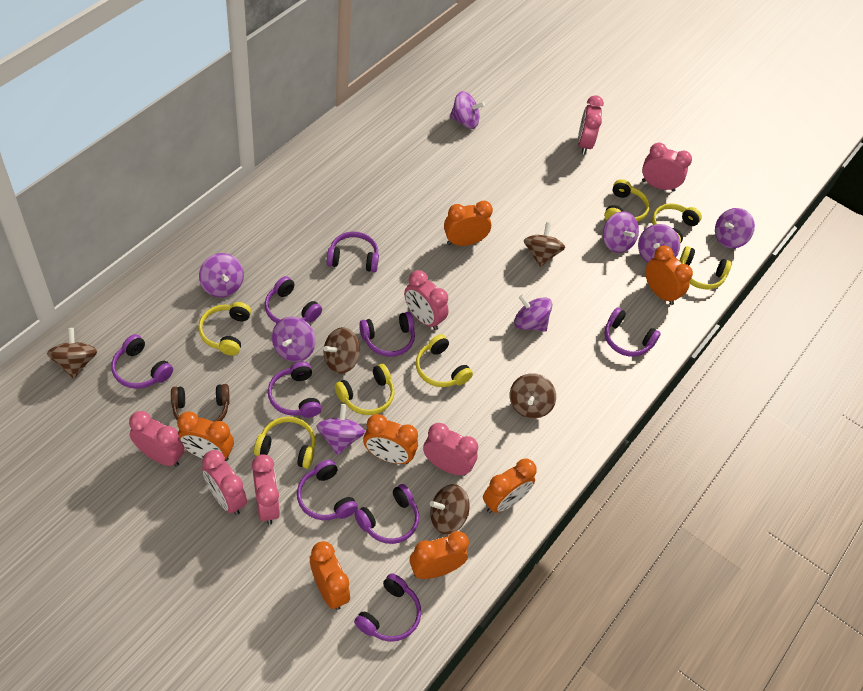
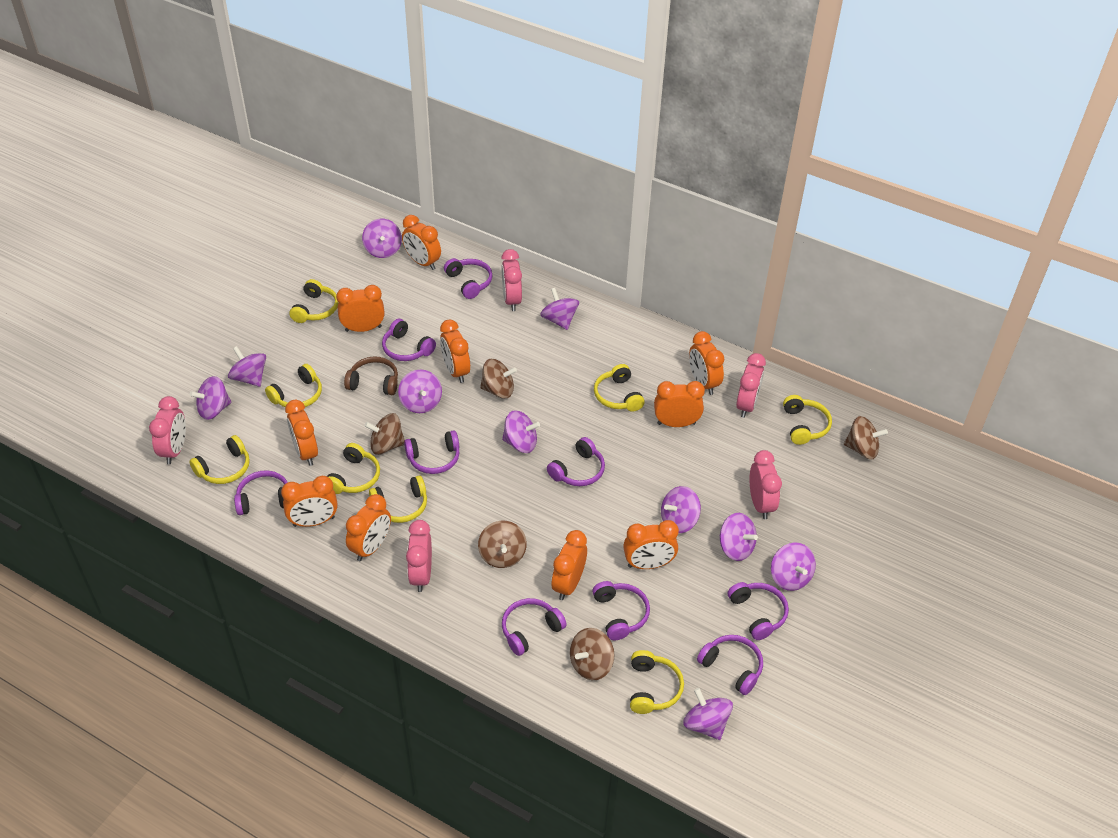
orange clock: 7 -> 10
pink clock: 7 -> 5
purple spinning top: 8 -> 10
yellow headphones: 7 -> 8

